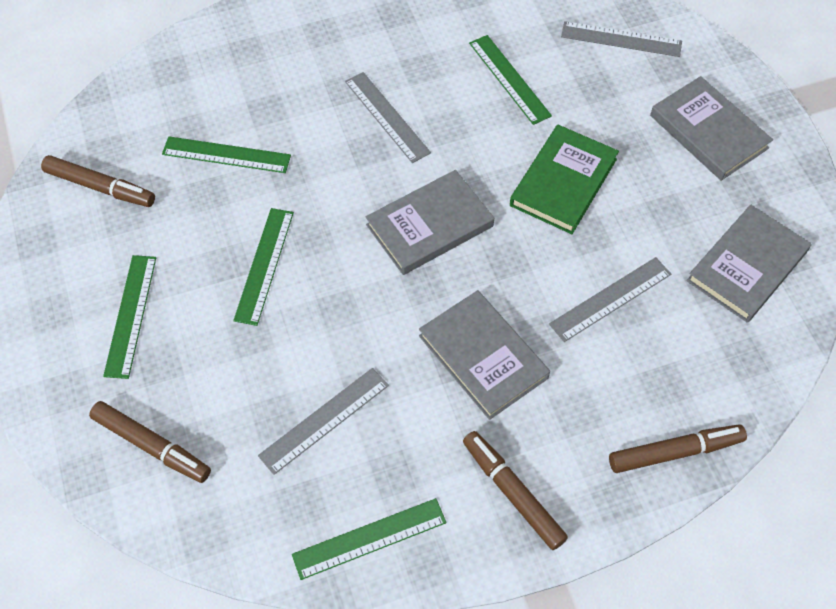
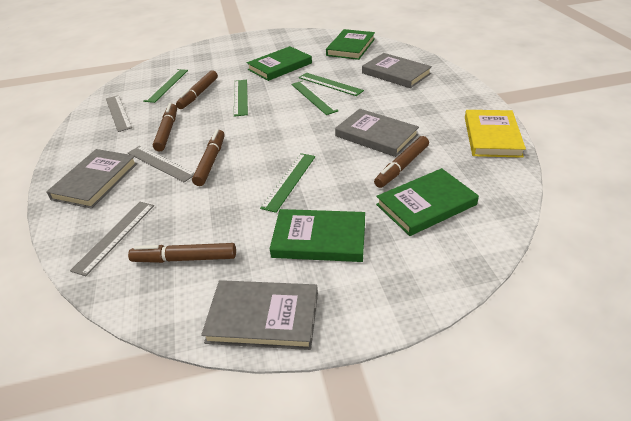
brown marker: 4 -> 5
green book: 1 -> 4
grey ruler: 4 -> 3
yellow book: 0 -> 1

